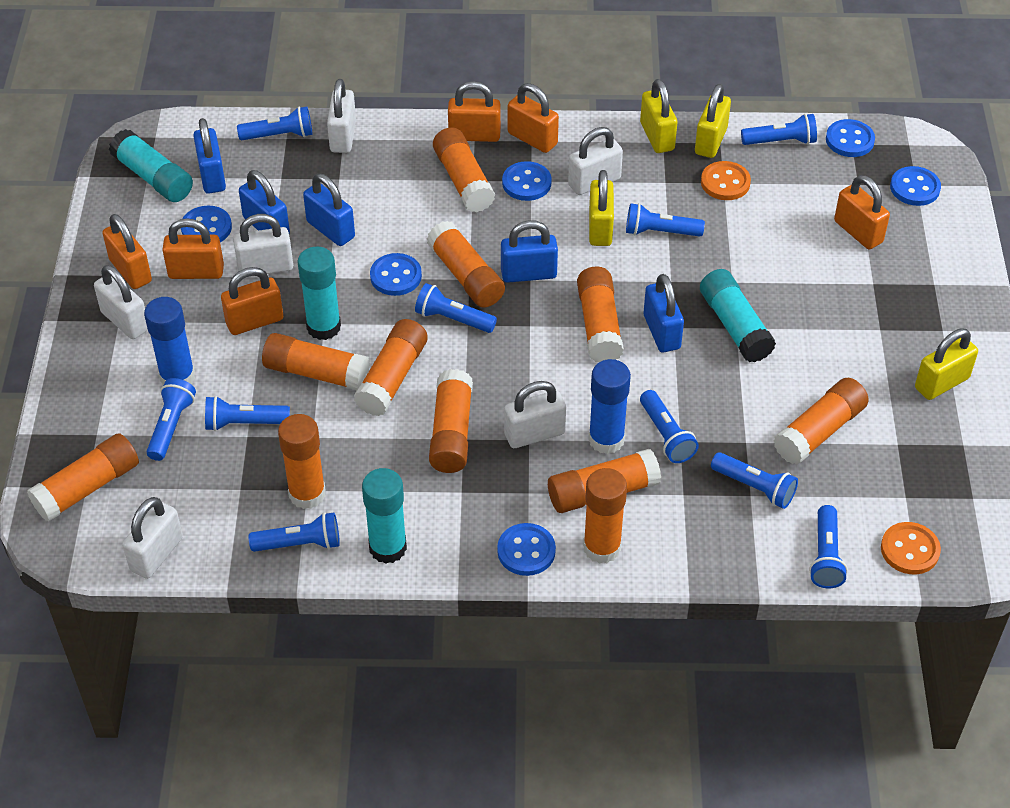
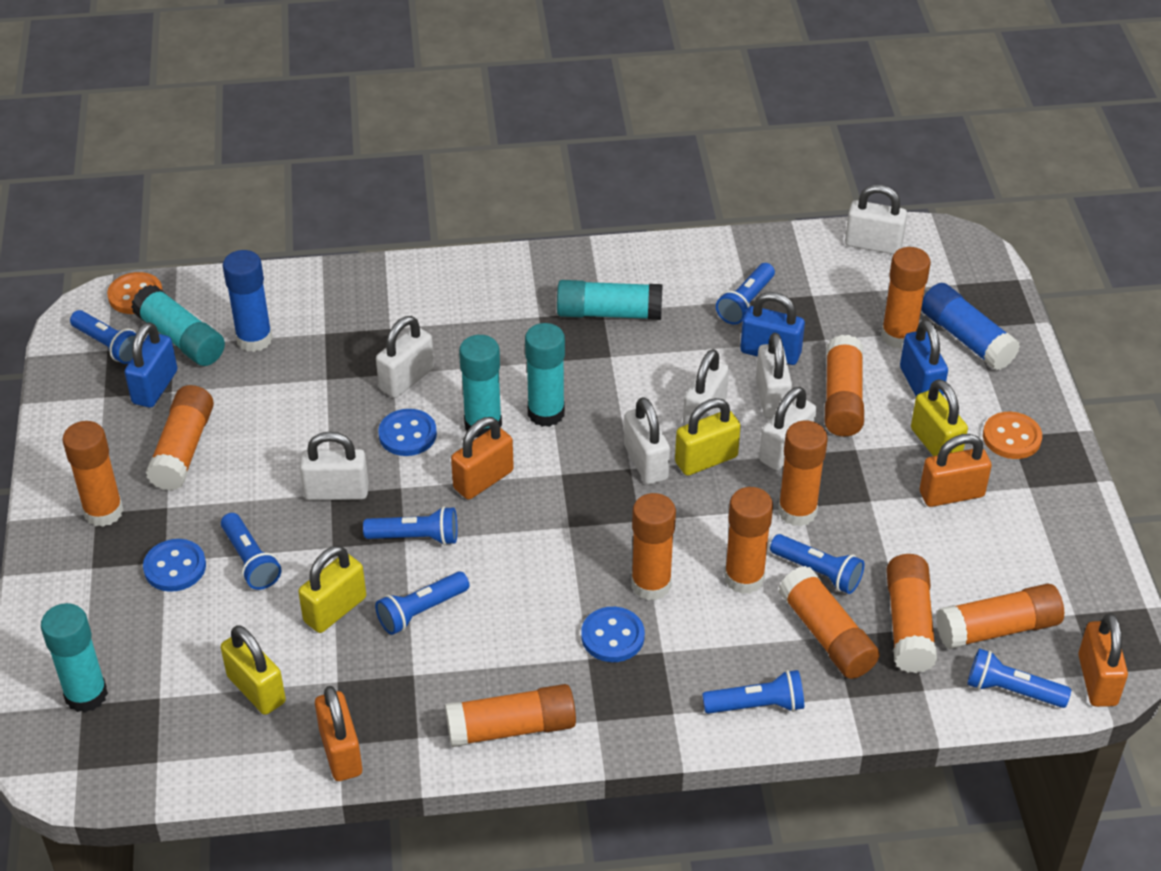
blue button: 6 -> 3
blue flashlight: 10 -> 8
blue padlock: 5 -> 3
orange padlock: 6 -> 4
turquoise glue stick: 4 -> 5
white padlock: 6 -> 7

